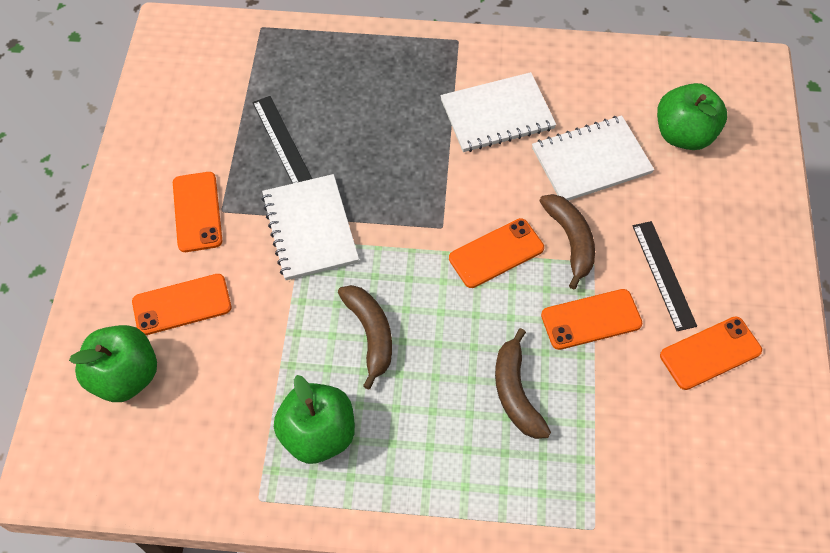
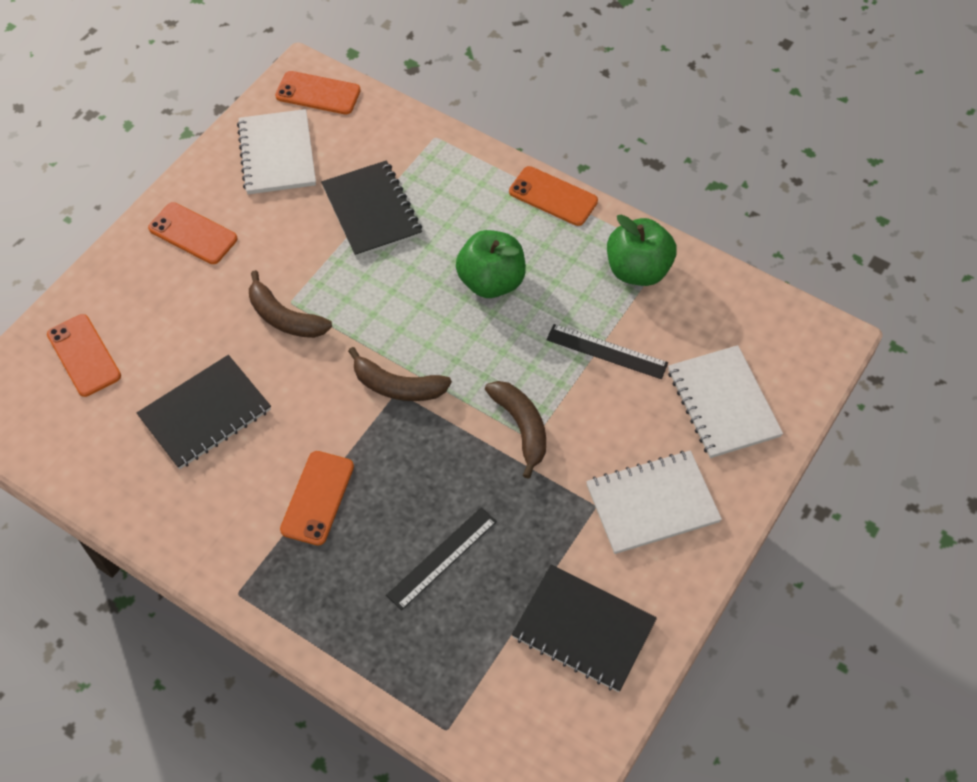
black notebook: 0 -> 3
green apple: 3 -> 2

